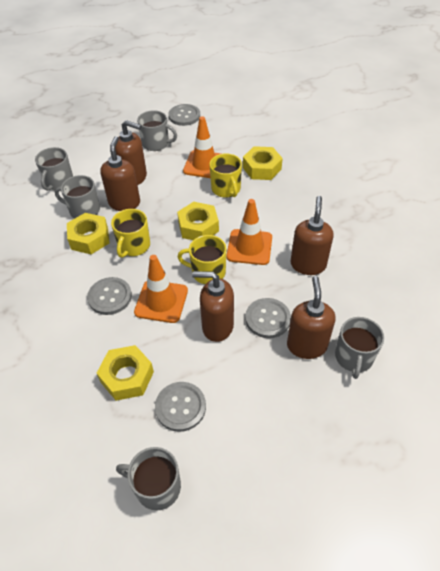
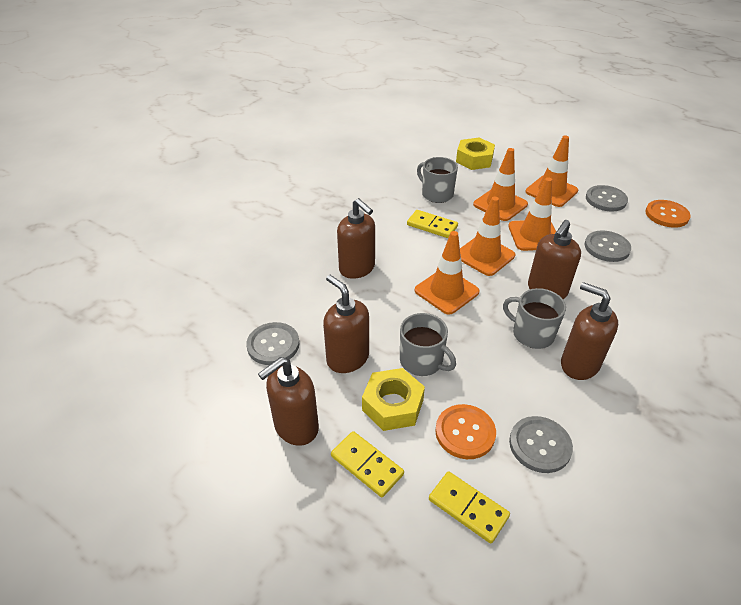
grey mug: 5 -> 3
orange button: 0 -> 2
orange traffic cone: 3 -> 5
yellow domino: 0 -> 3
yellow mug: 3 -> 0
yellow nut: 4 -> 2

